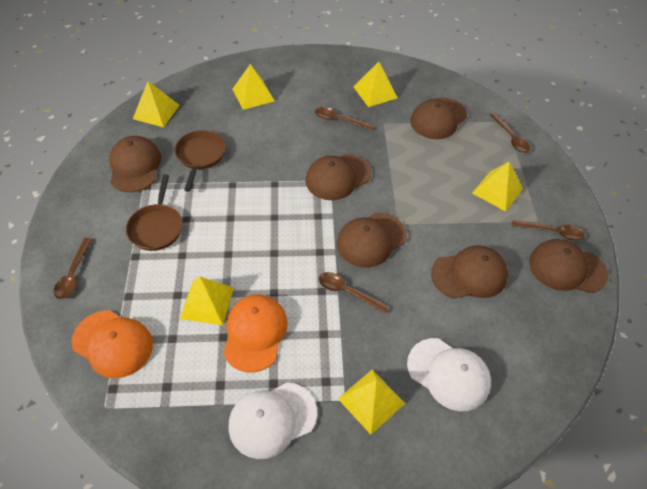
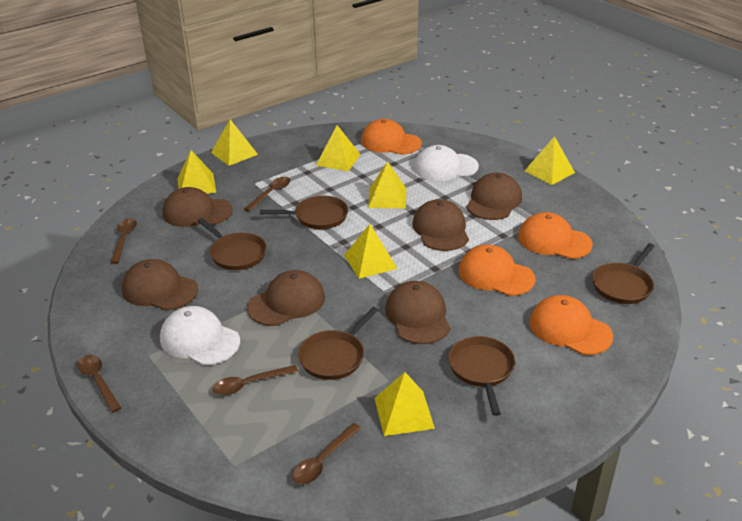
brown pan: 2 -> 5
orange cap: 2 -> 4
yellow pyramid: 6 -> 7

